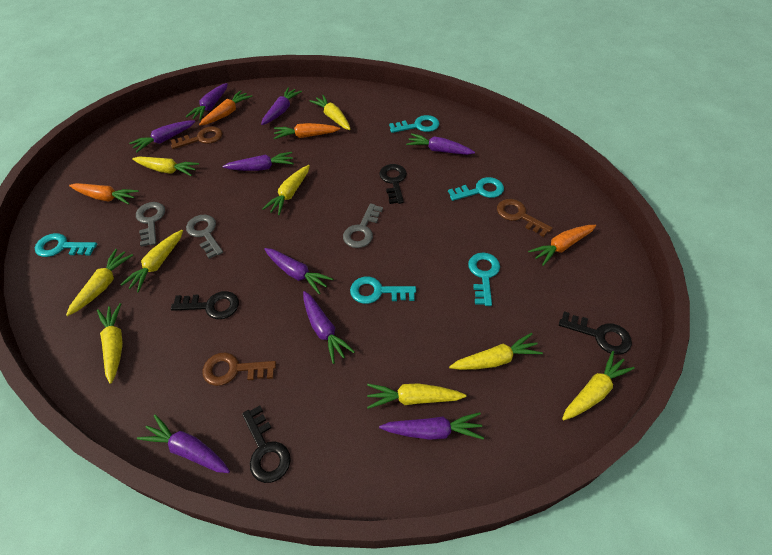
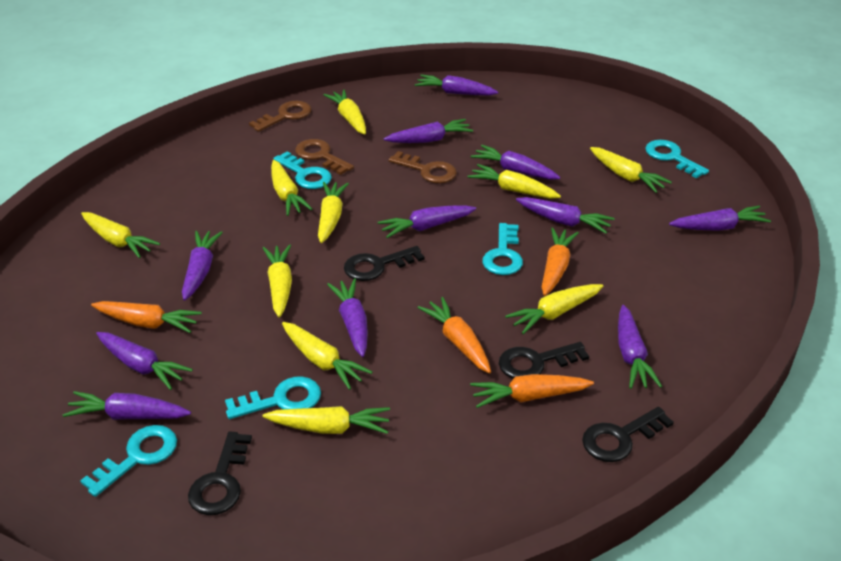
grey key: 3 -> 0
purple carrot: 9 -> 11
yellow carrot: 9 -> 10

